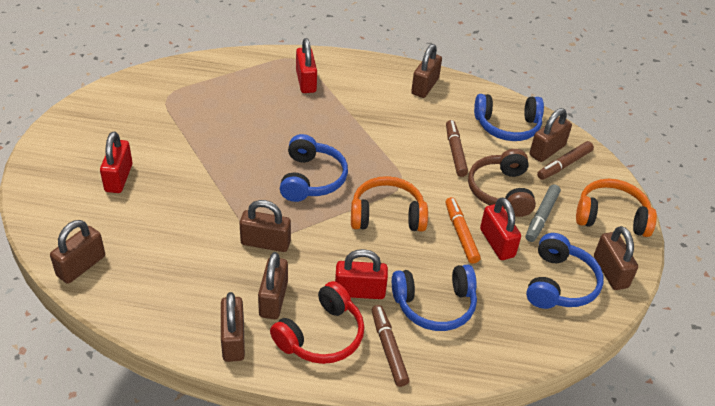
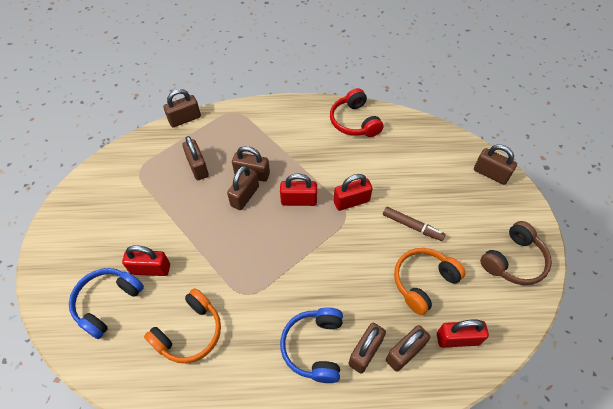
blue headphones: 4 -> 2
brown marker: 3 -> 1
grey marker: 1 -> 0
orange marker: 1 -> 0

